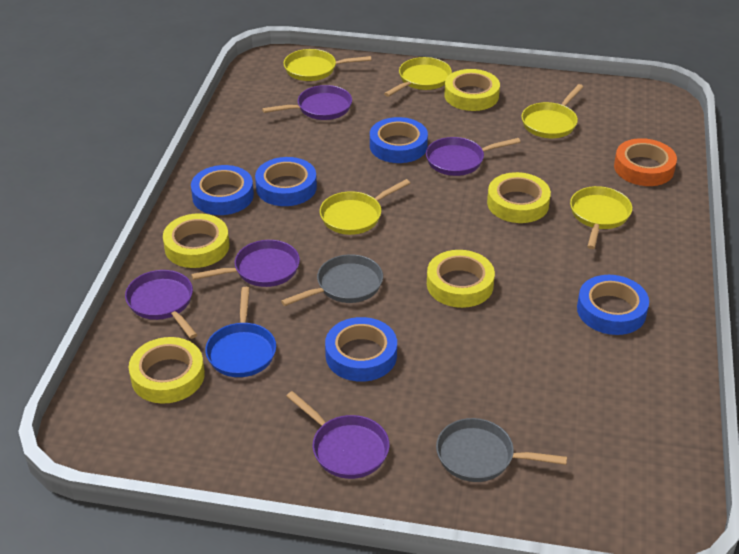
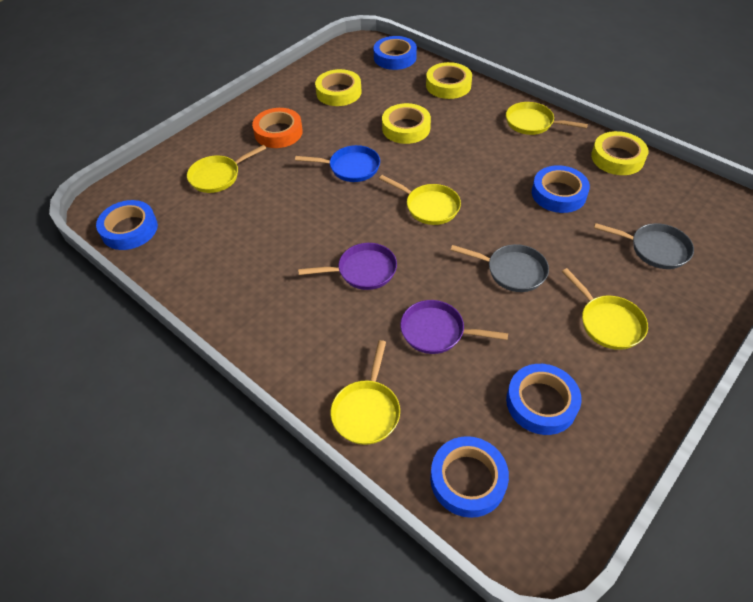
purple pan: 5 -> 2
yellow tape: 5 -> 4

